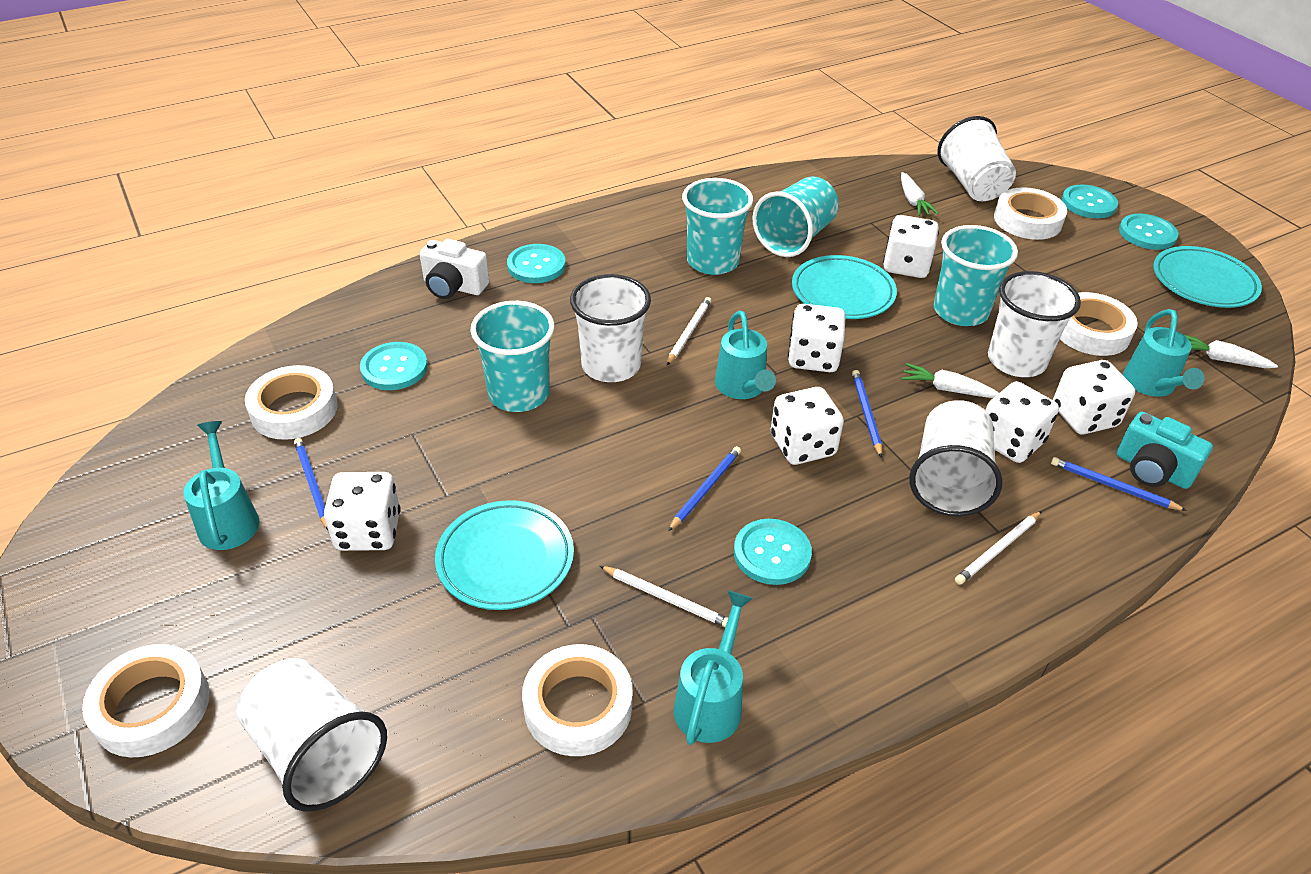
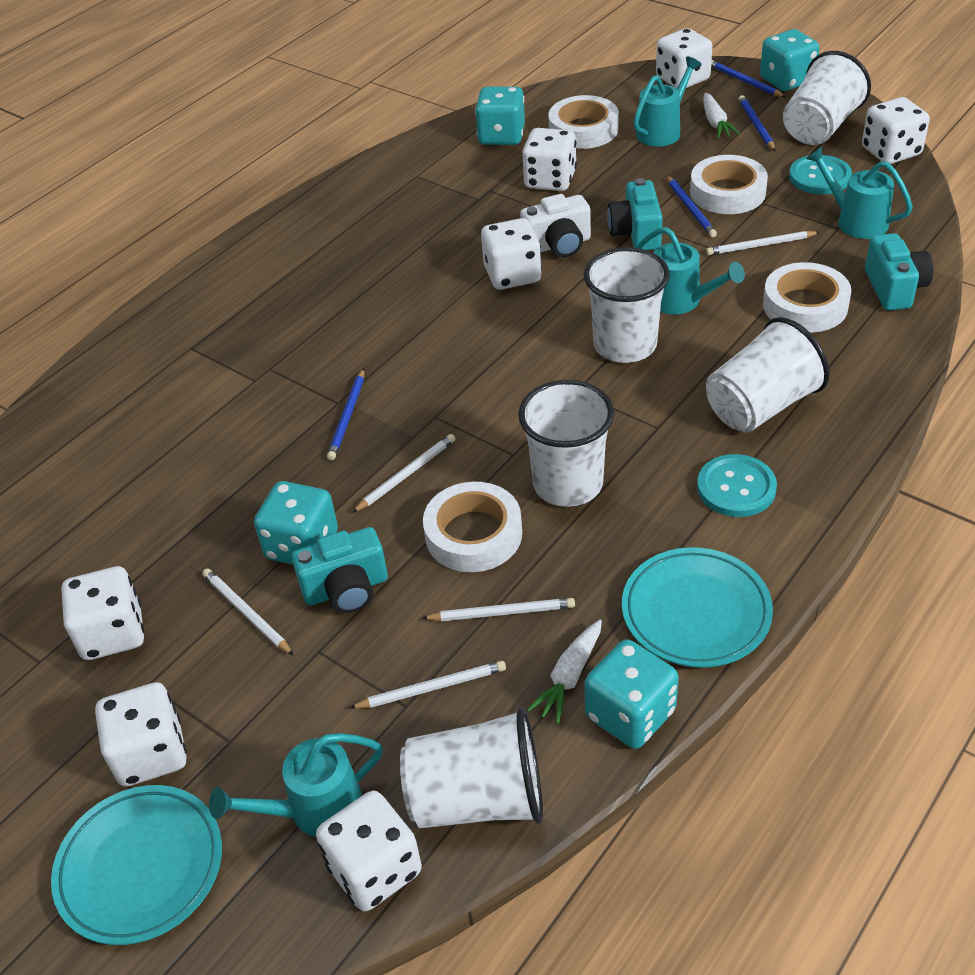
turquoise button: 5 -> 2
turquoise camera: 1 -> 3
turquoise cup: 4 -> 0
turquoise dice: 0 -> 4
turquoise plate: 3 -> 2
white carrot: 3 -> 2
white dice: 6 -> 7
white pencil: 3 -> 5
white tape: 5 -> 4

